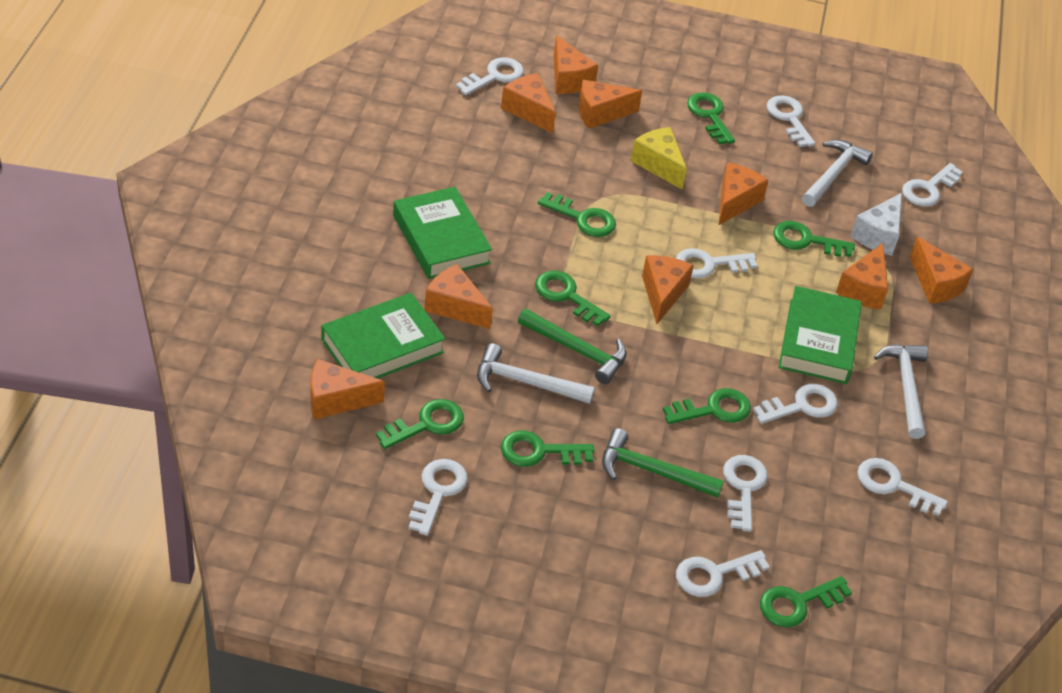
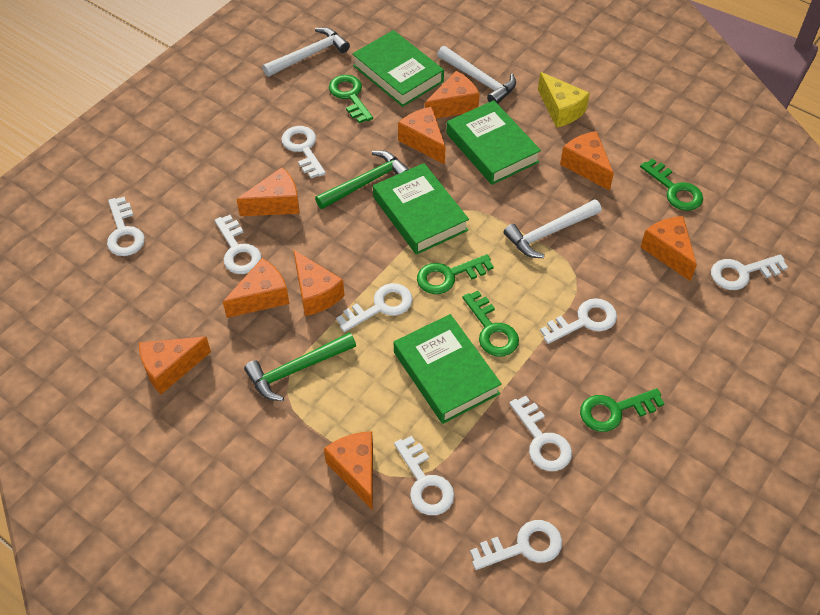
green book: 3 -> 4
green key: 8 -> 5
white cheese: 1 -> 0

